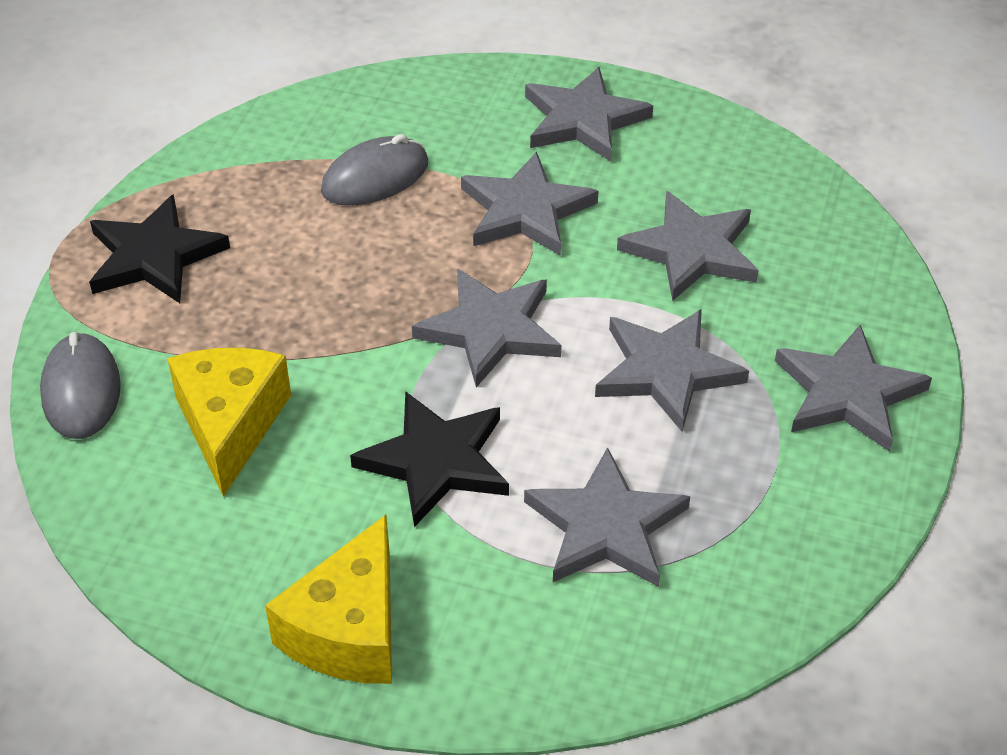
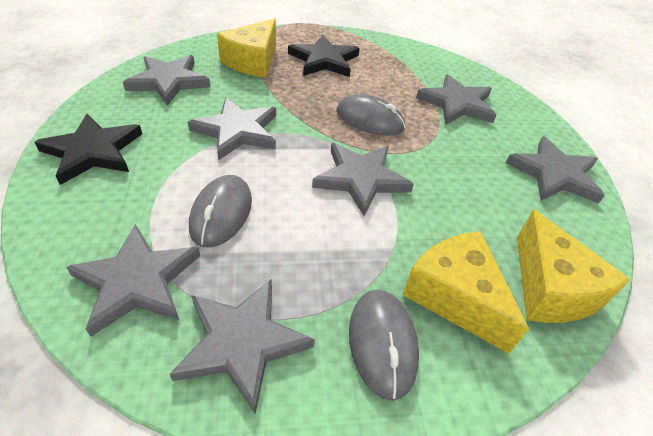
grey mouse: 2 -> 3
yellow cheese: 2 -> 3

